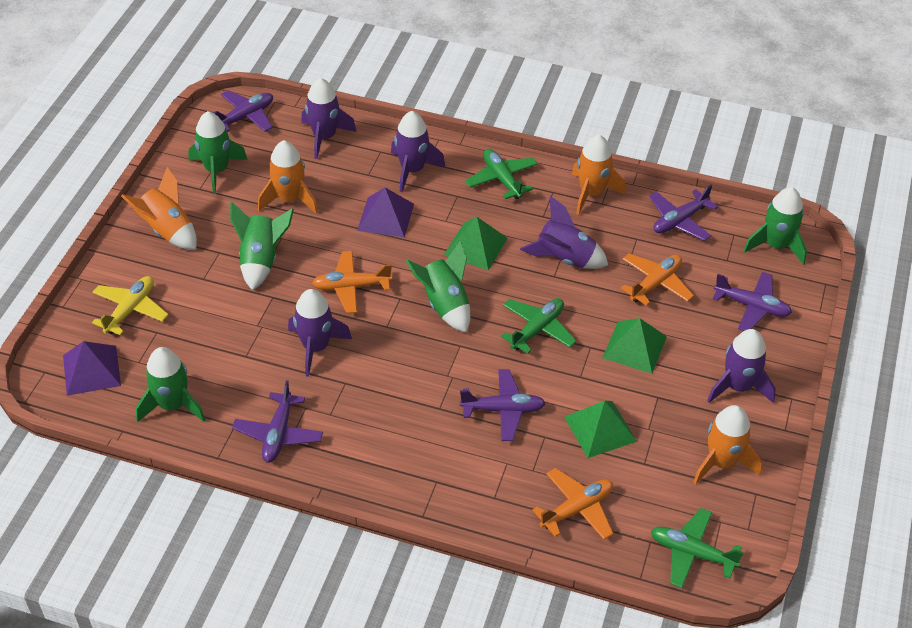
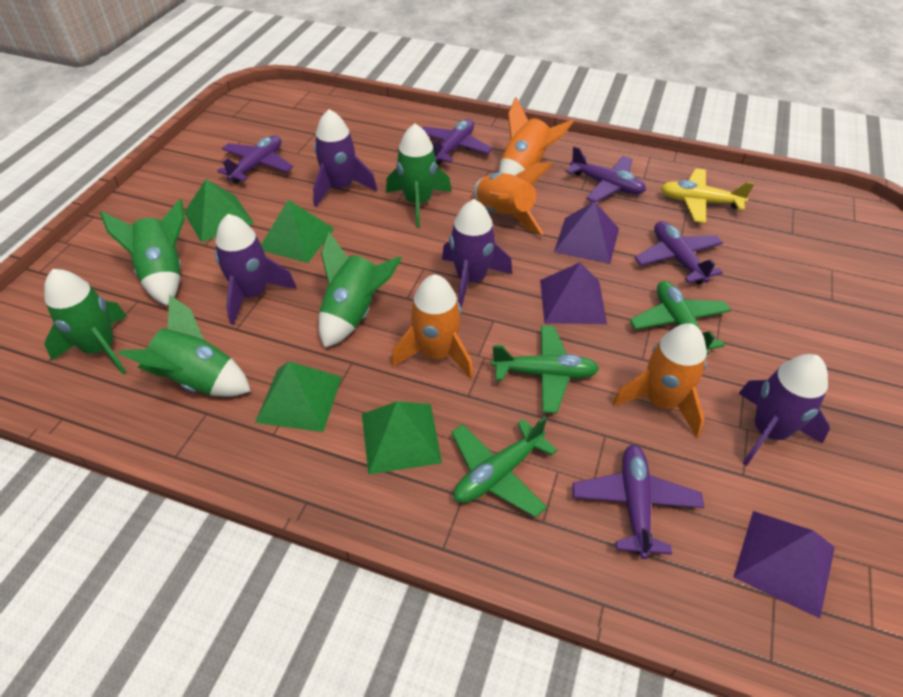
green pyramid: 3 -> 4
orange plane: 3 -> 0
purple pyramid: 2 -> 3
purple rocket: 5 -> 4

